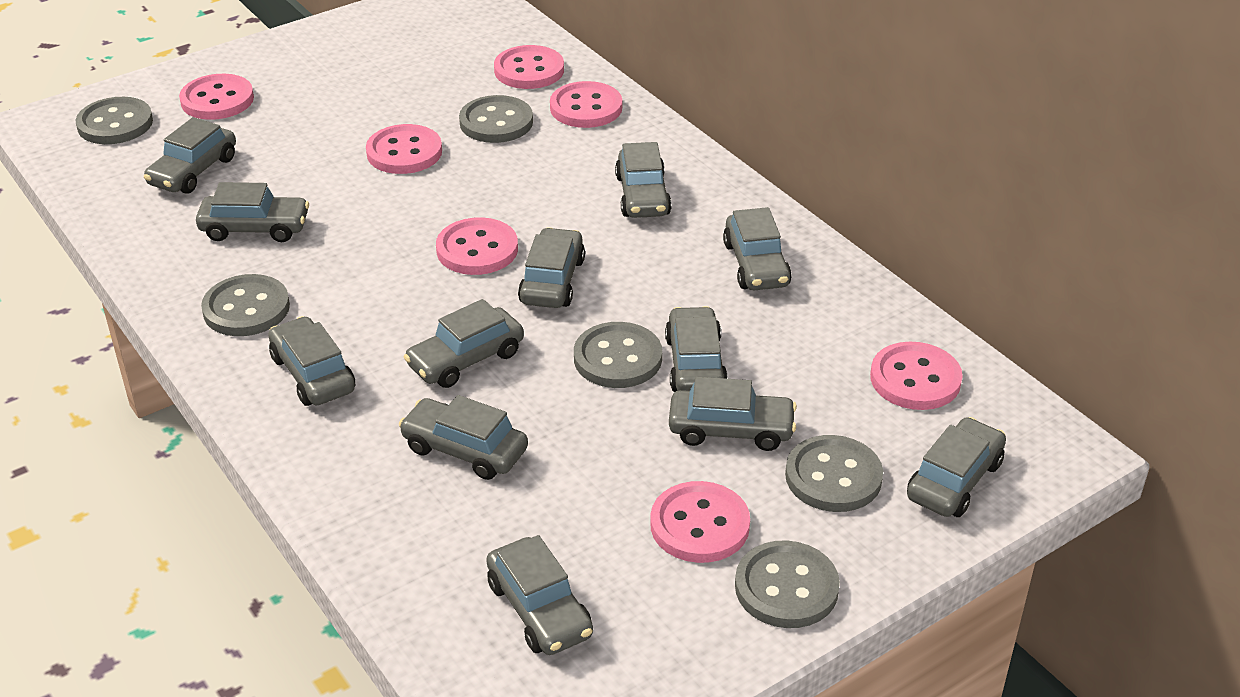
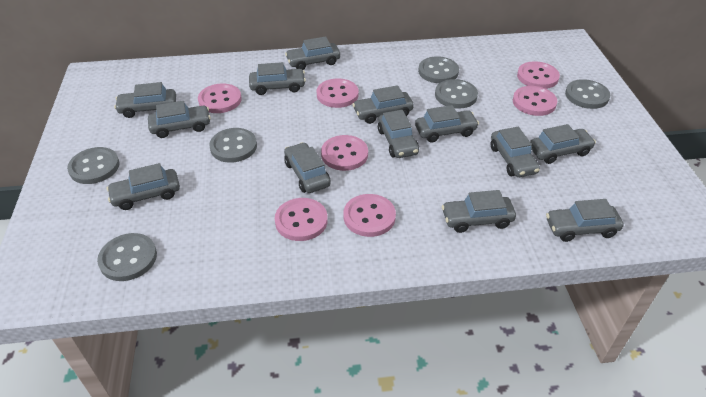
grey car: 12 -> 13

